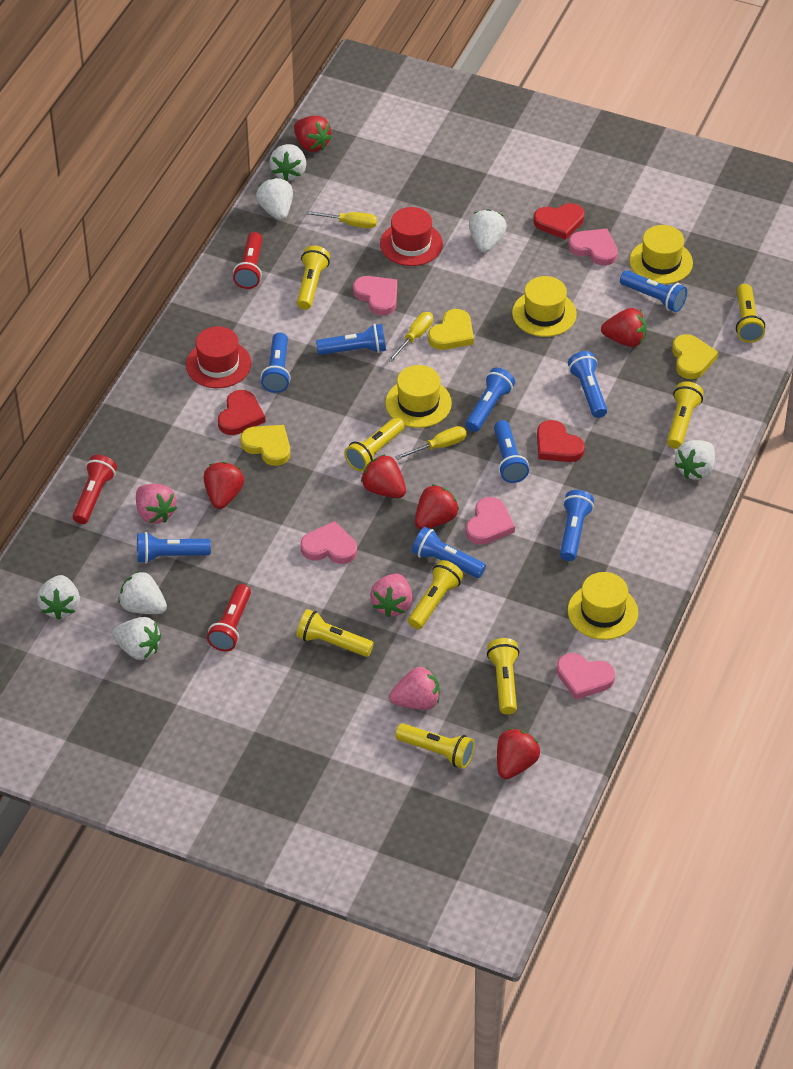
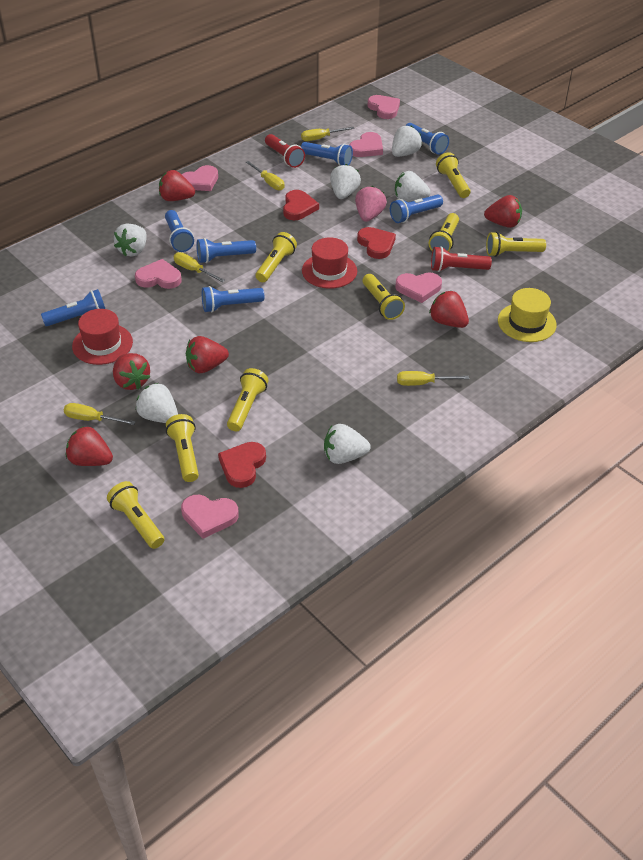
blue flashlight: 9 -> 7
pink heart: 5 -> 6
pink strawberry: 3 -> 1
red flashlight: 3 -> 2
white strawberry: 7 -> 6
yellow hat: 4 -> 1
yellow heart: 3 -> 0
yellow screwdriver: 3 -> 5

